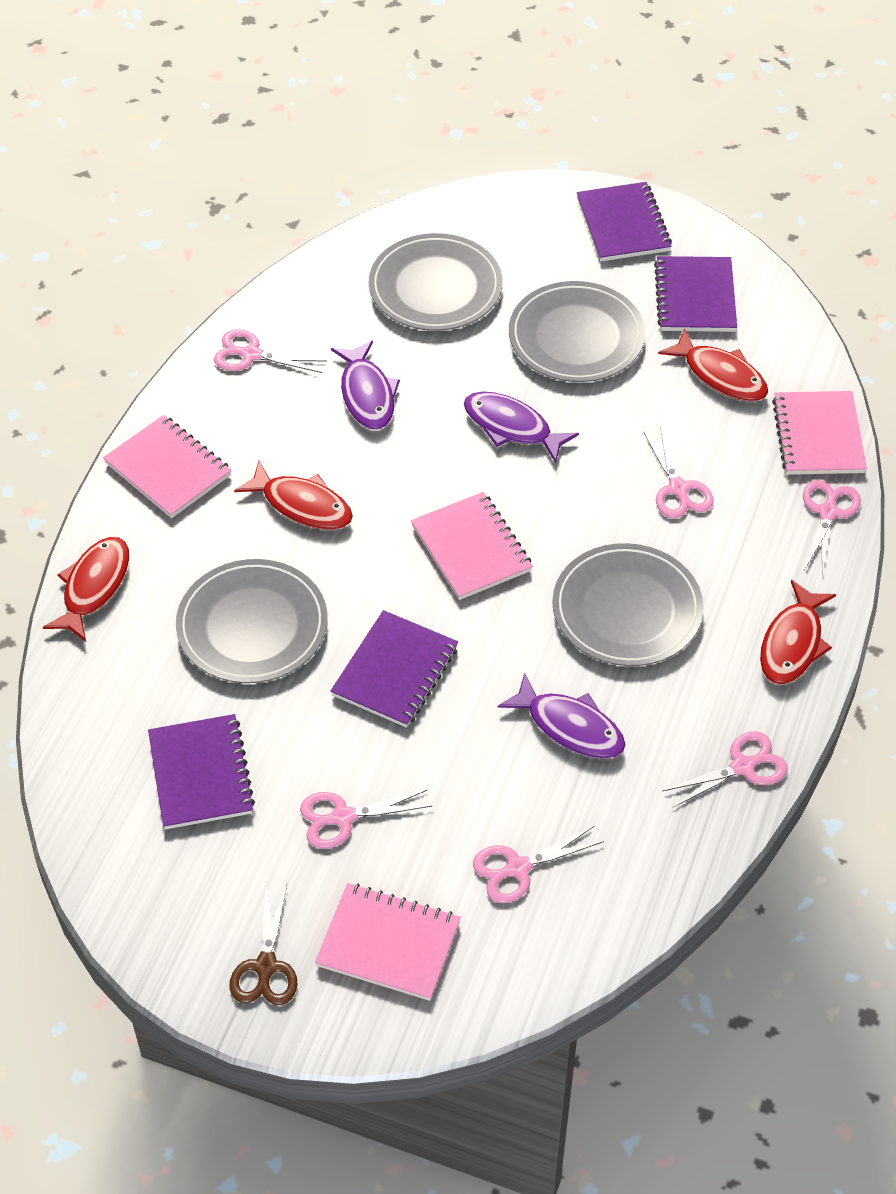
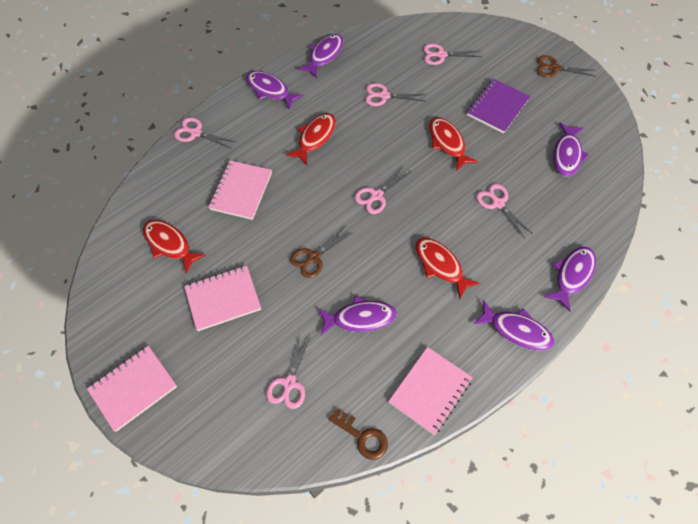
brown key: 0 -> 1
brown scissors: 1 -> 2
grey plate: 4 -> 0
purple fish: 3 -> 6
purple notebook: 4 -> 1

